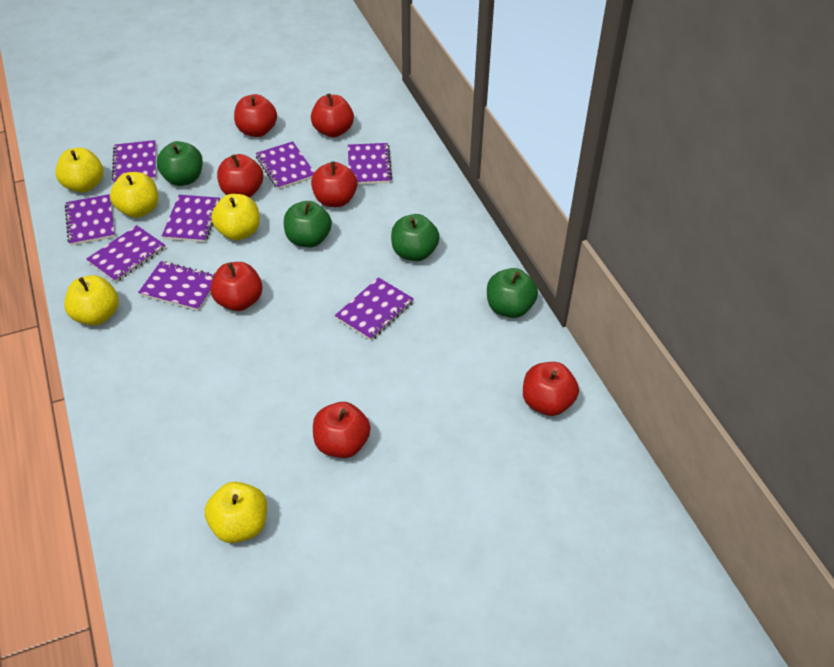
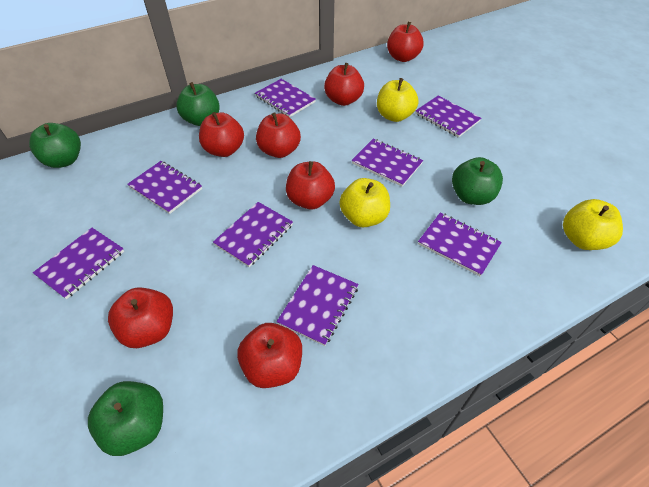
yellow apple: 5 -> 3

